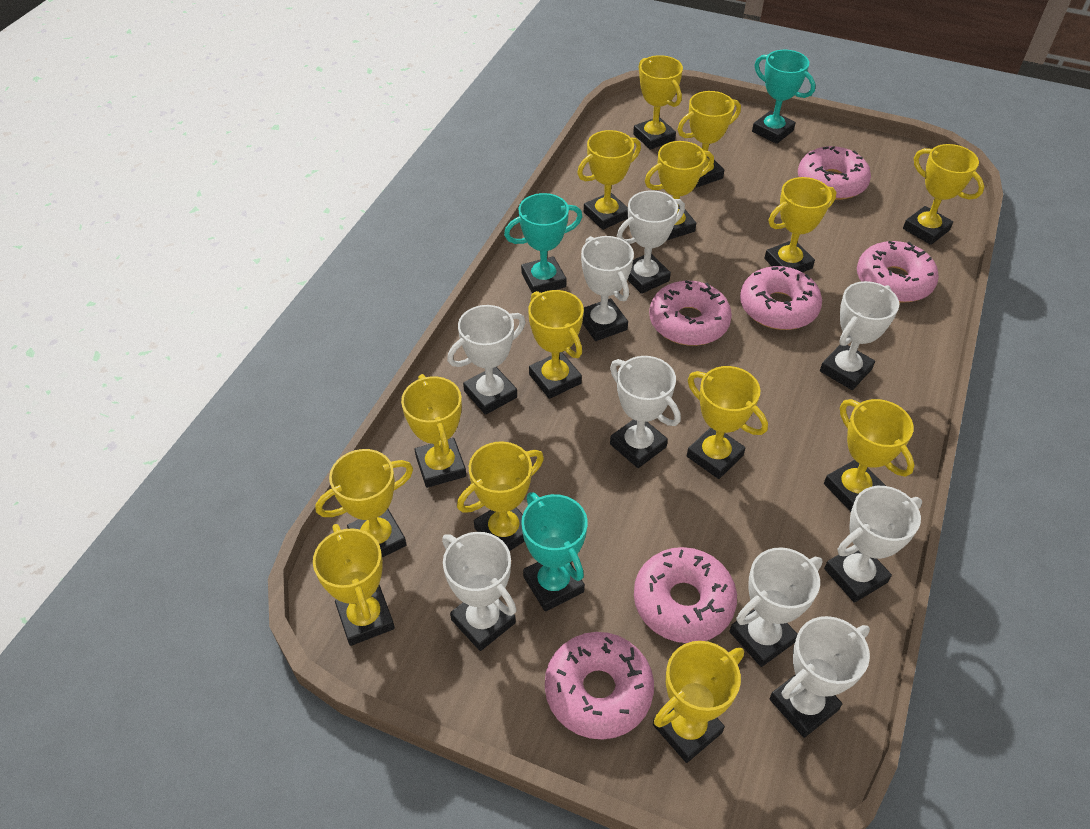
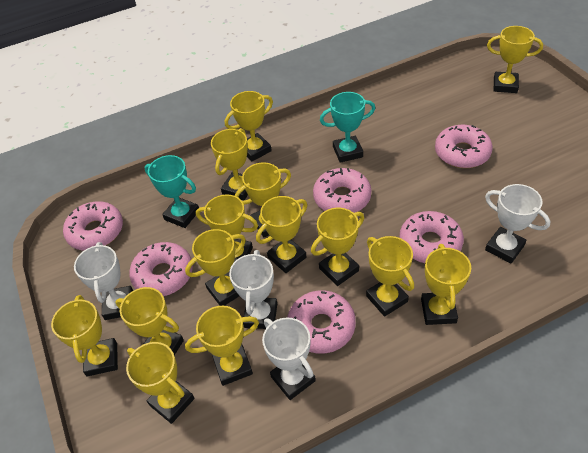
turquoise trophy: 3 -> 2
white trophy: 9 -> 4

